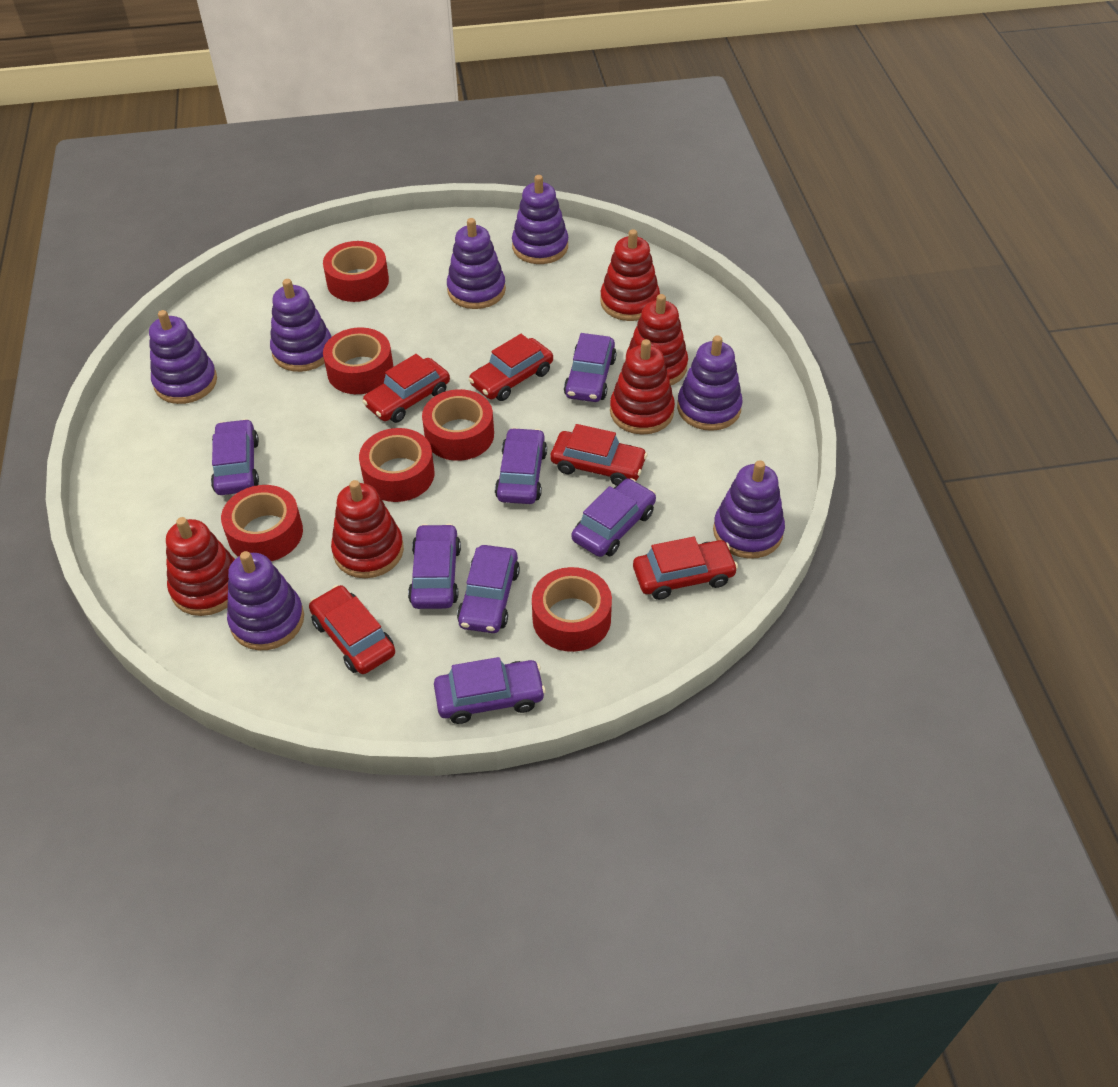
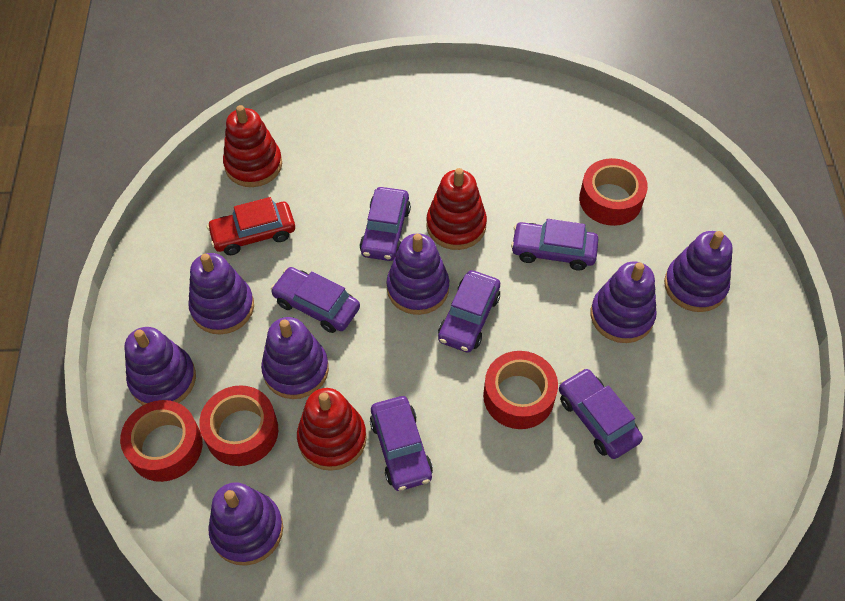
purple car: 7 -> 6
red car: 5 -> 1
red stacking toy: 5 -> 3
red tape: 6 -> 4

